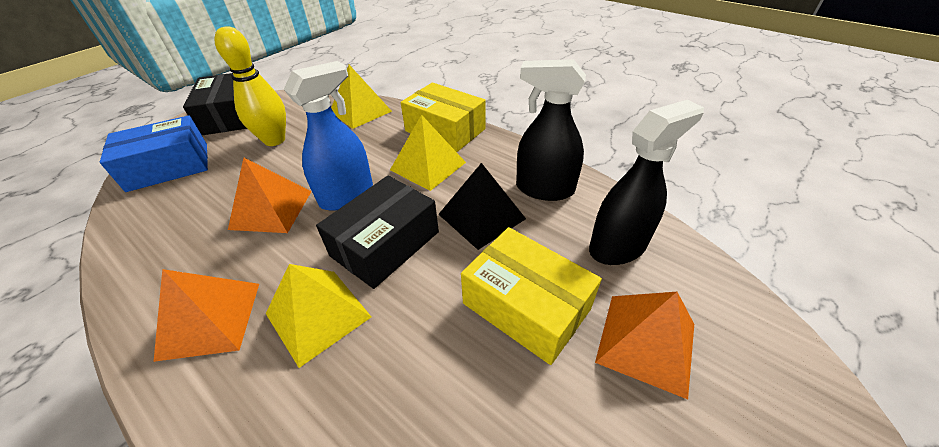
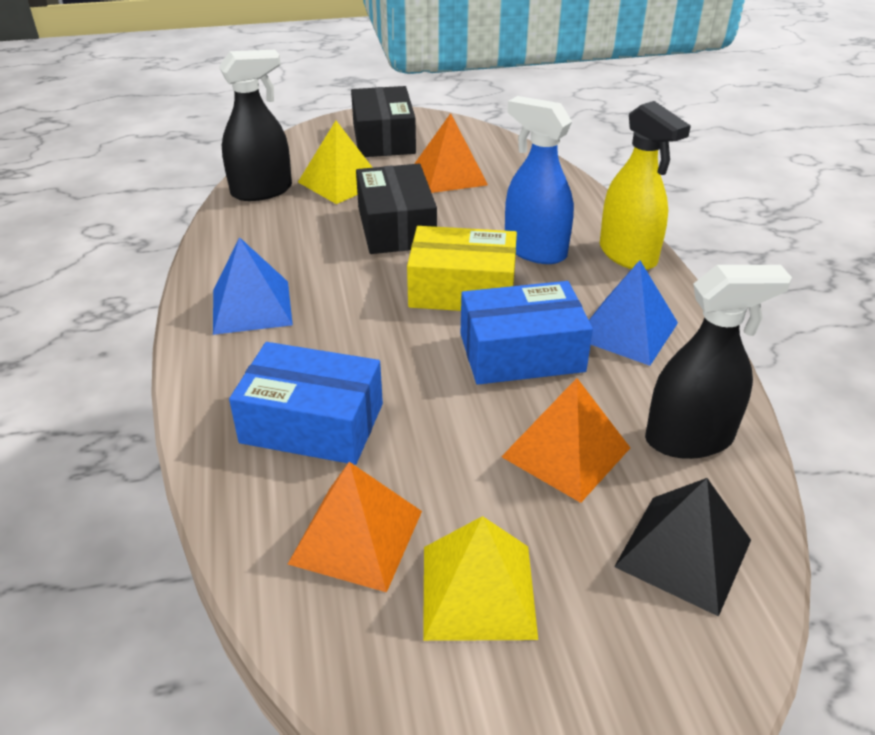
blue box: 1 -> 2
blue pyramid: 0 -> 2
yellow bowling pin: 1 -> 0
yellow box: 2 -> 1
yellow pyramid: 3 -> 2
yellow spray bottle: 0 -> 1

